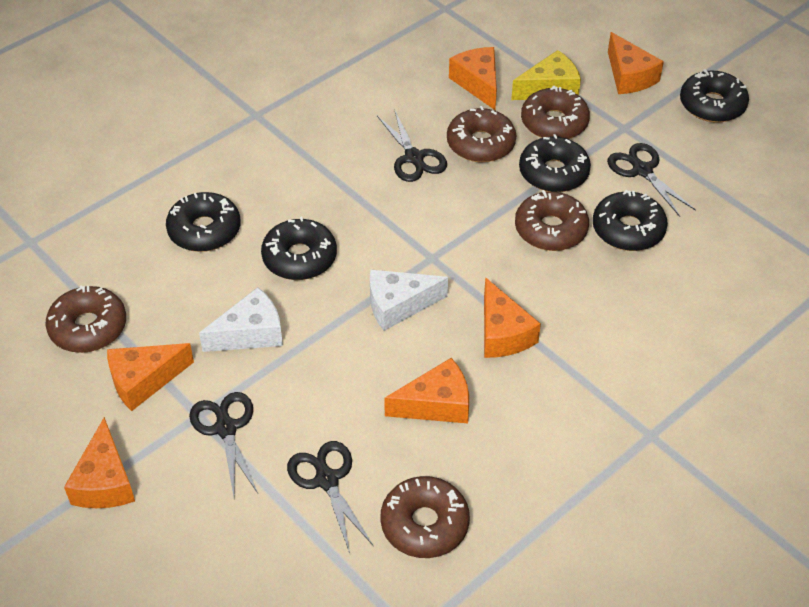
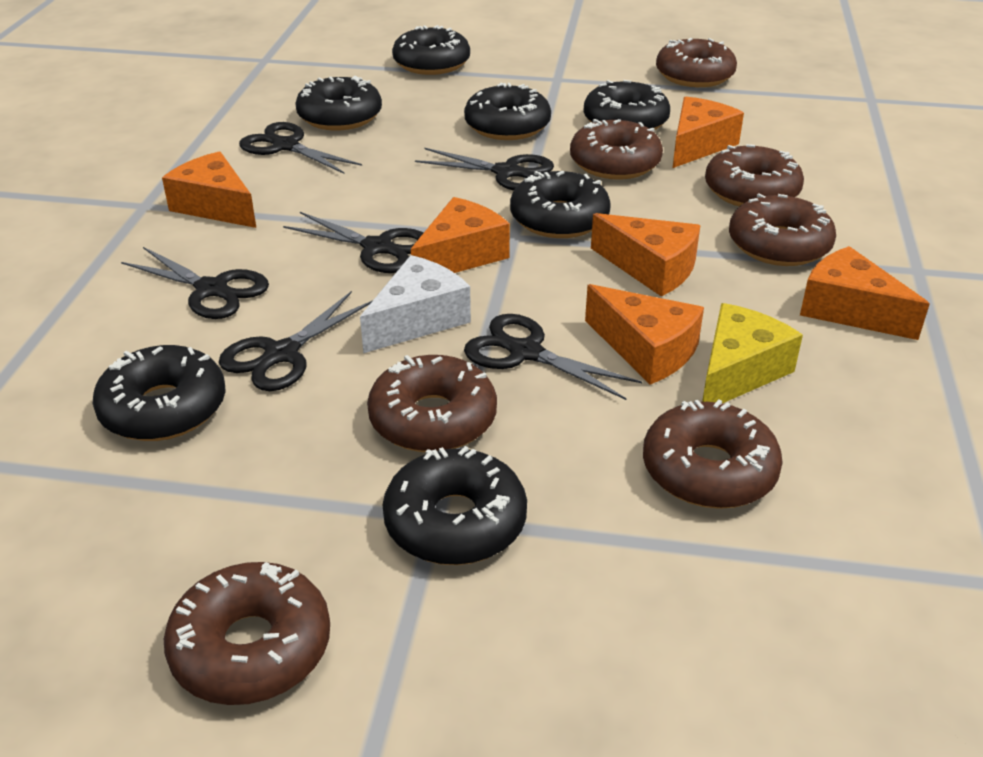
black donut: 5 -> 7
black scissors: 4 -> 6
brown donut: 5 -> 7
white cheese: 2 -> 1

